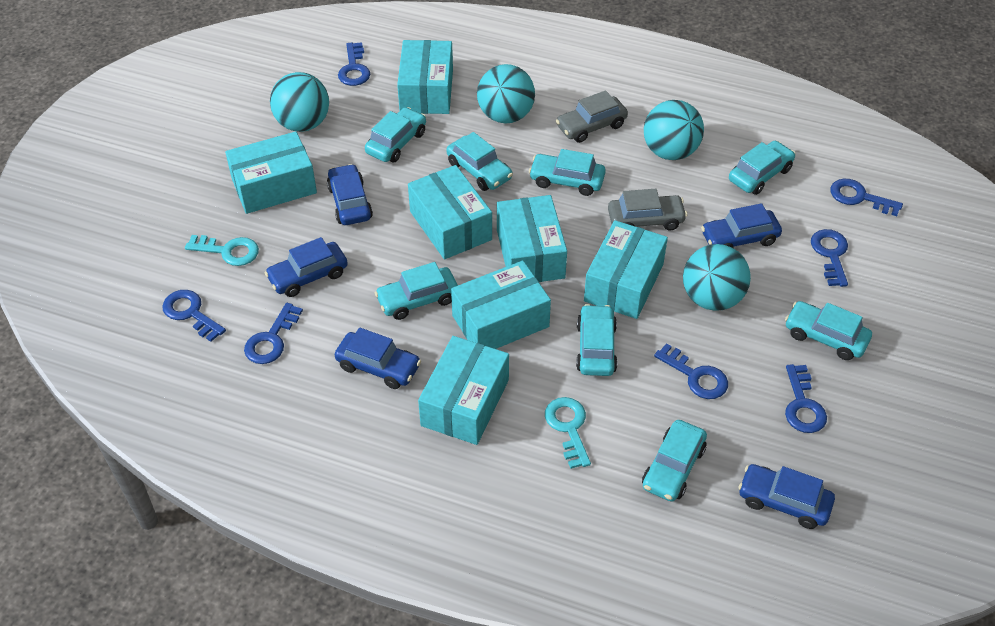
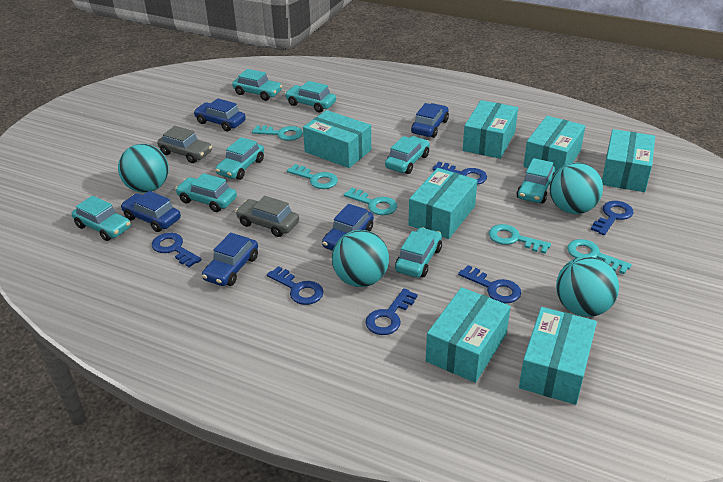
blue key: 7 -> 6
turquoise key: 2 -> 5

